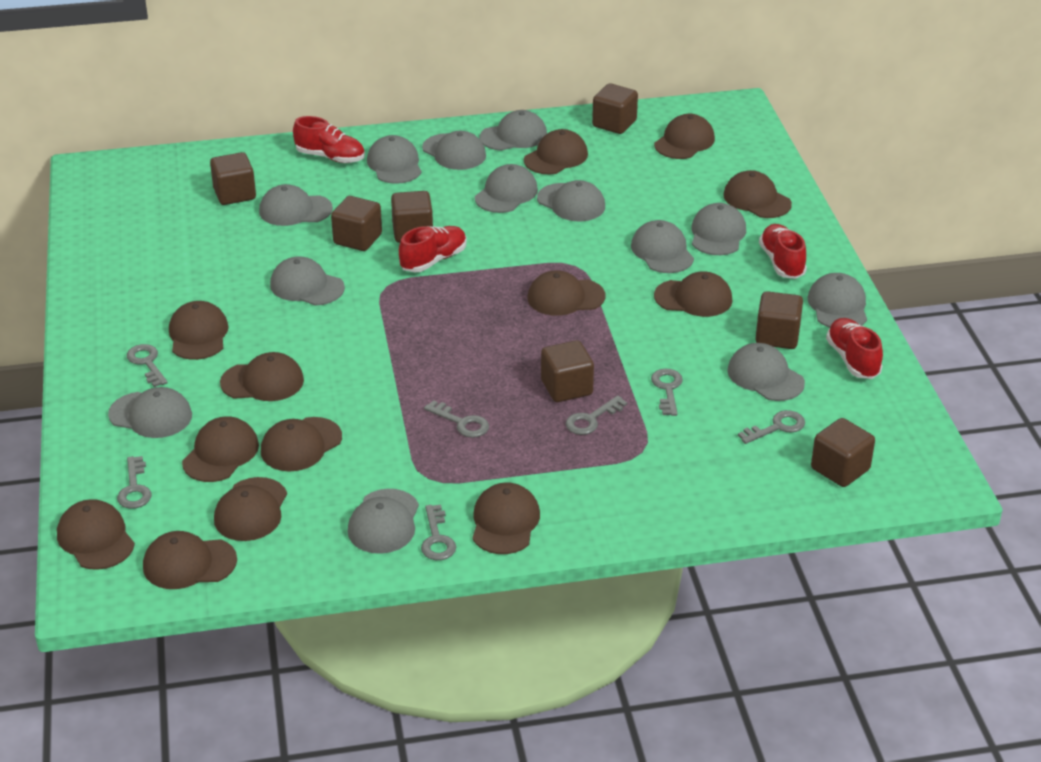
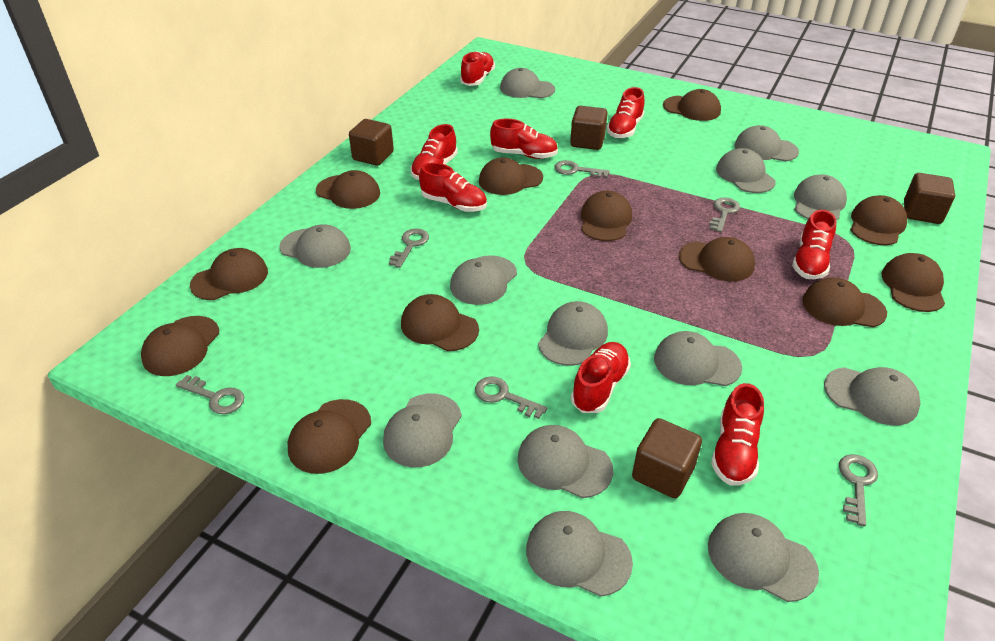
brown cap: 13 -> 12
brown cube: 7 -> 4
grey key: 7 -> 6
red shoe: 4 -> 8

